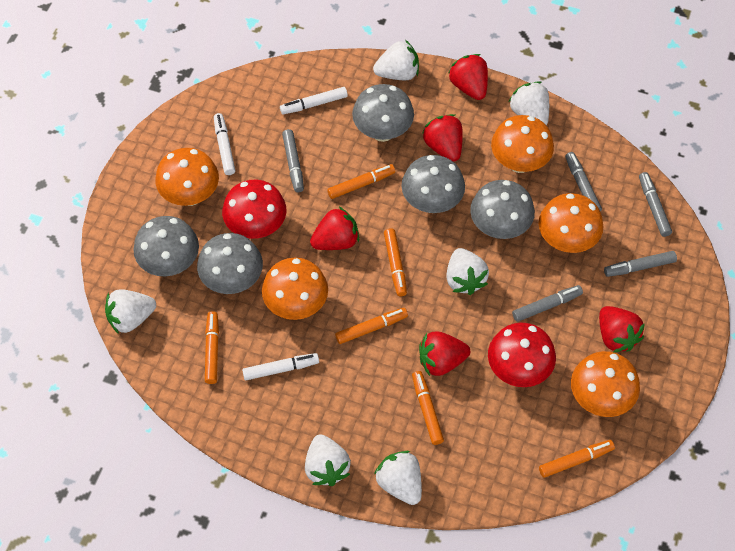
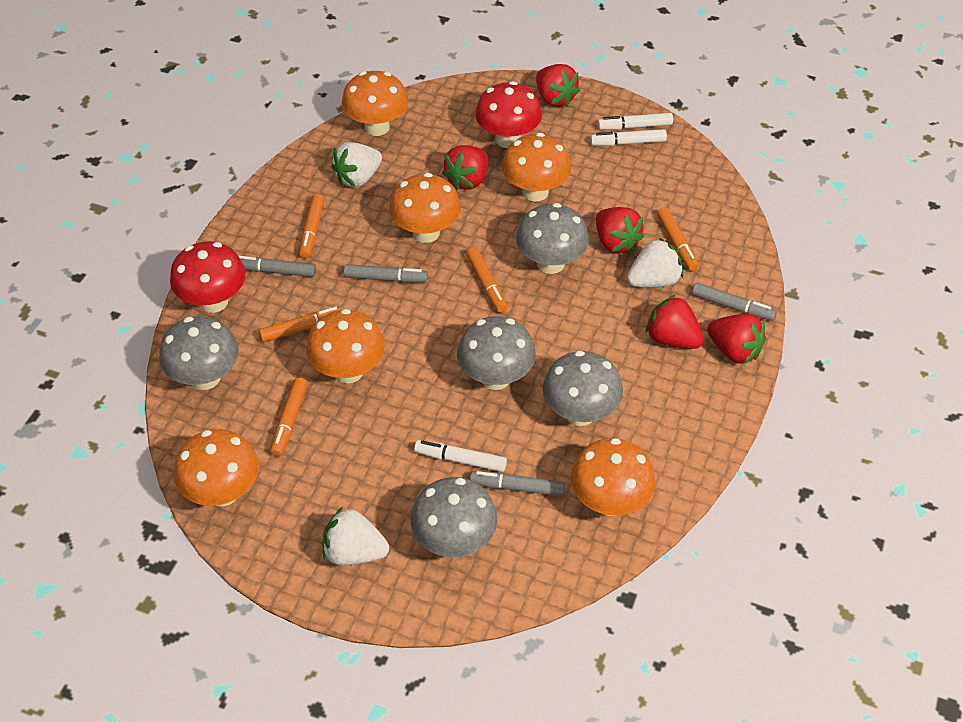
grey marker: 5 -> 4
orange marker: 6 -> 5
orange mushroom: 5 -> 6
white strawberry: 6 -> 3

